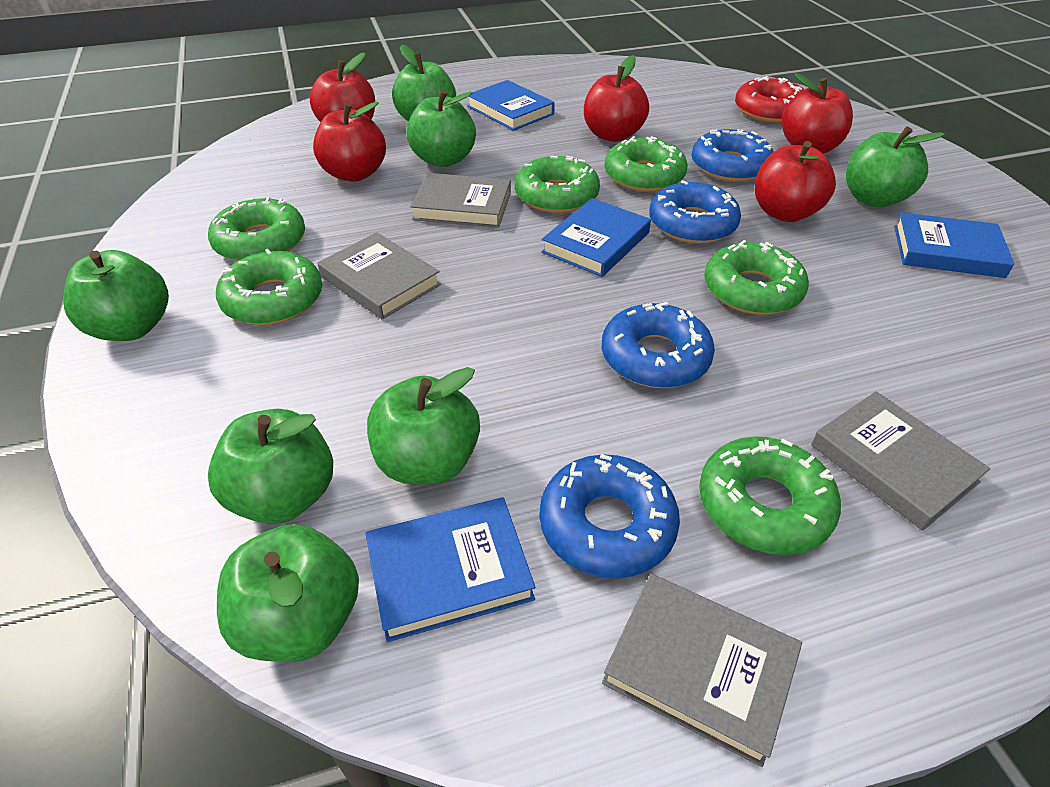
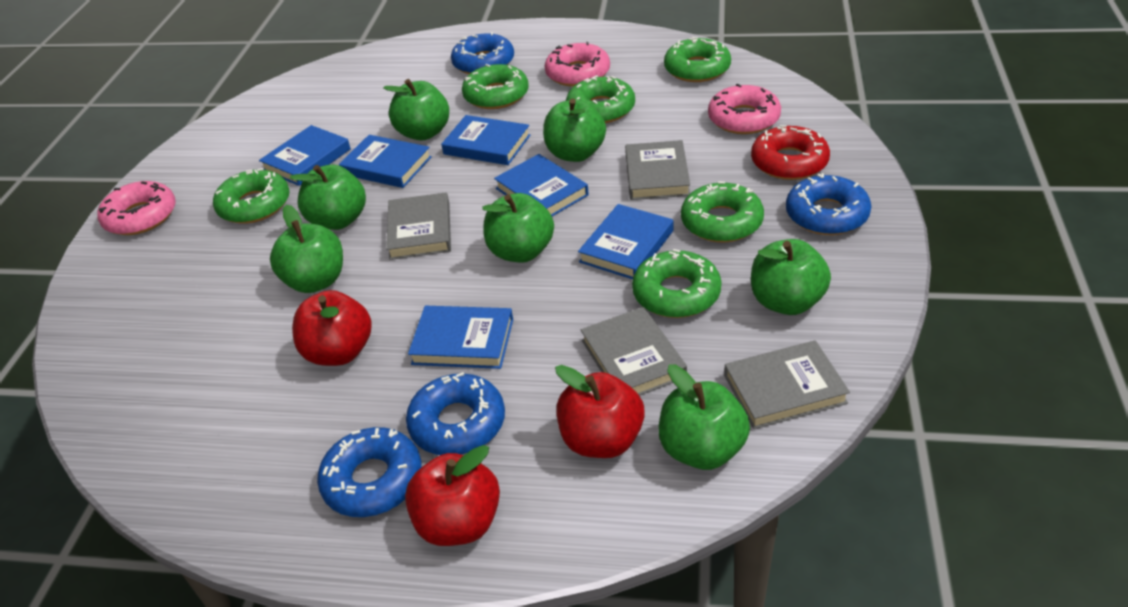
blue book: 4 -> 6
pink donut: 0 -> 3
red apple: 5 -> 3

